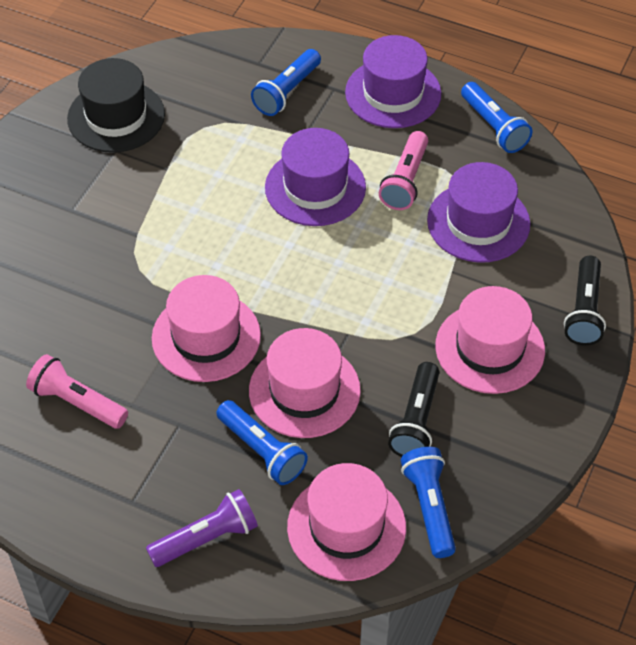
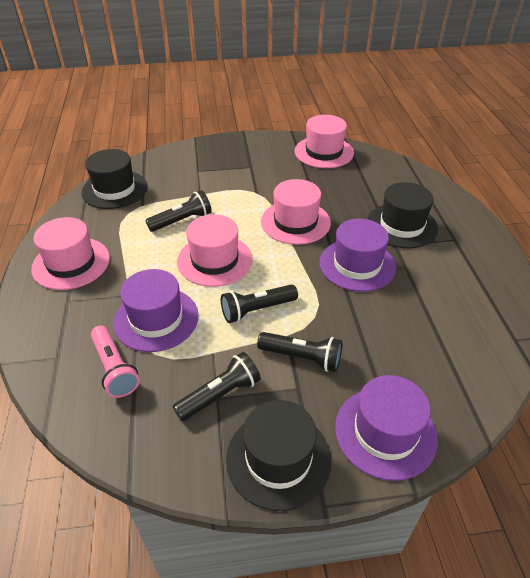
black flashlight: 2 -> 4
black hat: 1 -> 3
blue flashlight: 4 -> 0
pink flashlight: 2 -> 1
purple flashlight: 1 -> 0

